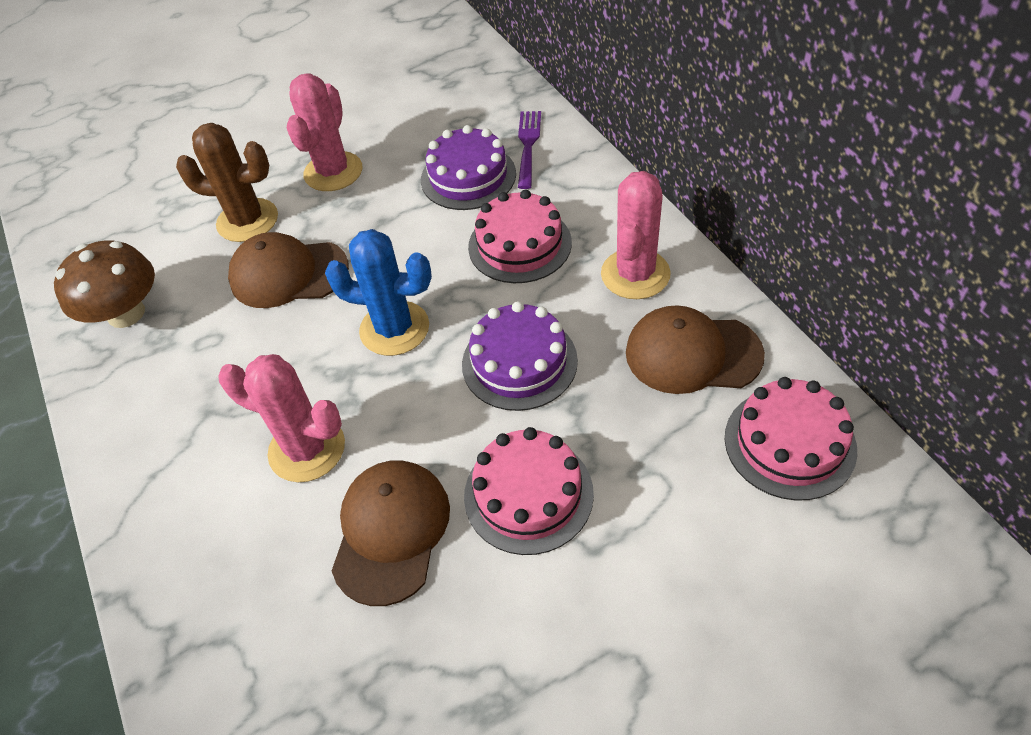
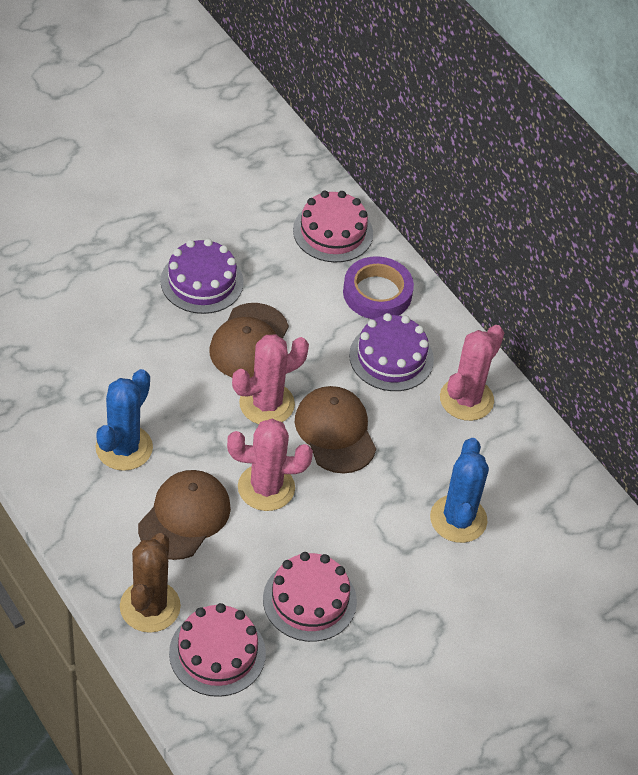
blue cactus: 1 -> 2
brown mushroom: 1 -> 0
purple fork: 1 -> 0
purple tape: 0 -> 1

